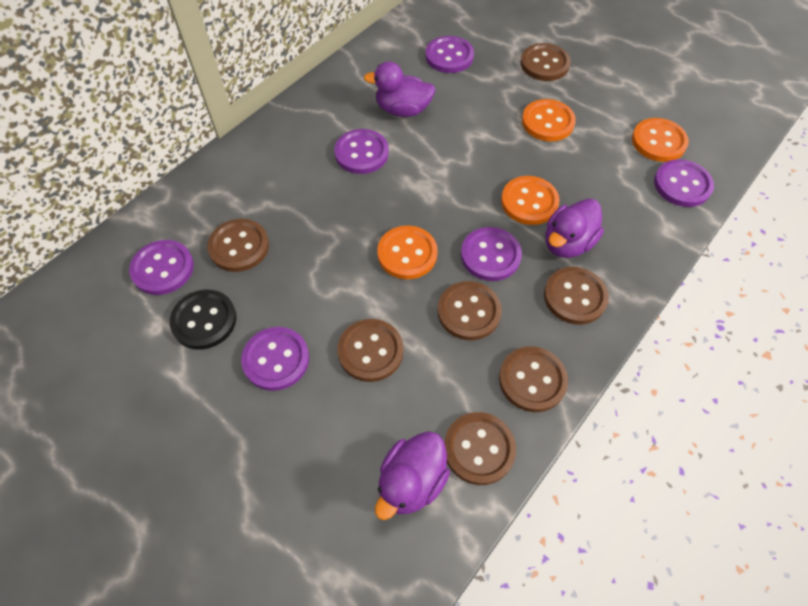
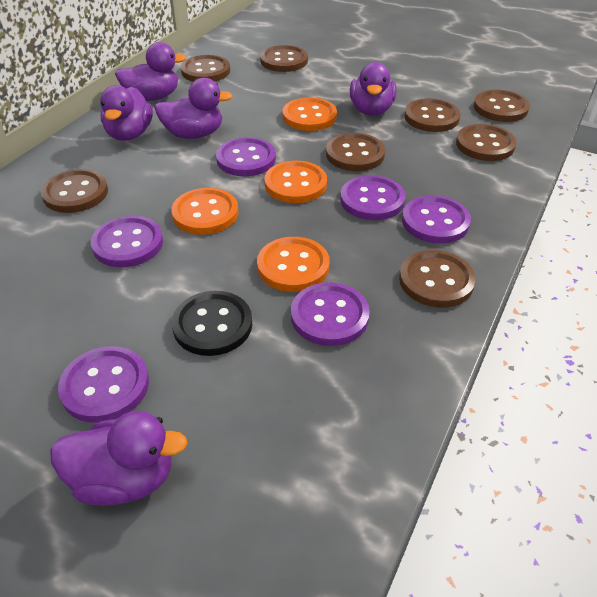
brown button: 7 -> 8
purple duck: 3 -> 5

